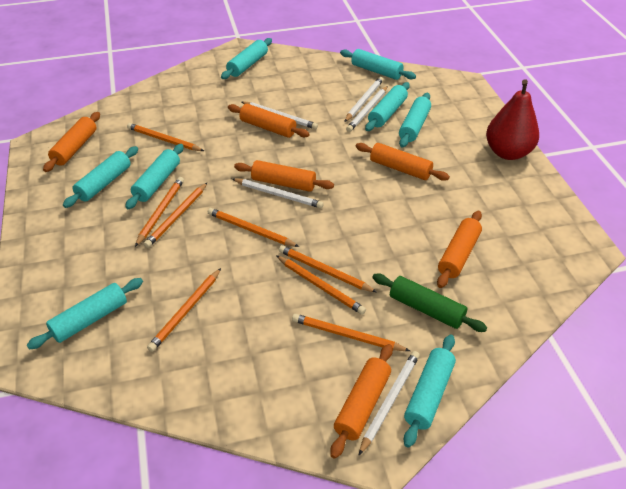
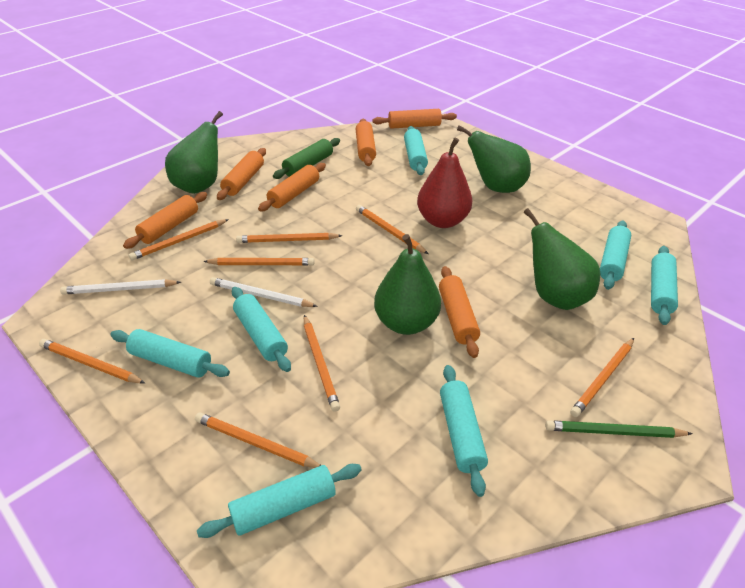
green pear: 0 -> 4
green pencil: 0 -> 1
turquoise rolling pin: 8 -> 7
white pencil: 5 -> 2

